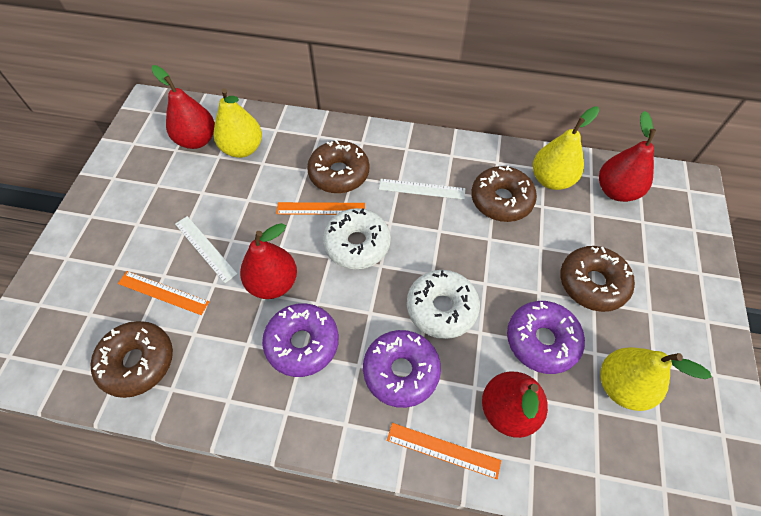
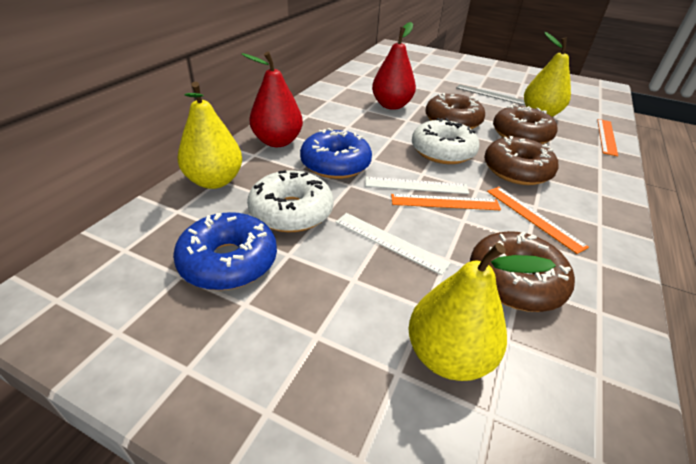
blue donut: 0 -> 2
grey ruler: 0 -> 1
purple donut: 3 -> 0
red pear: 4 -> 2

